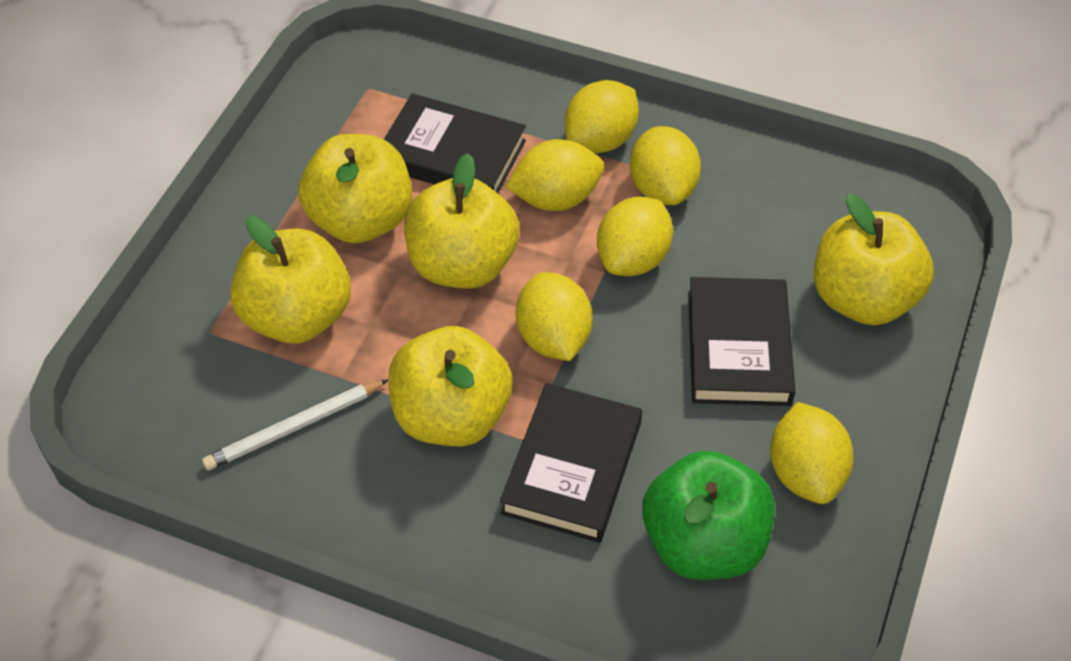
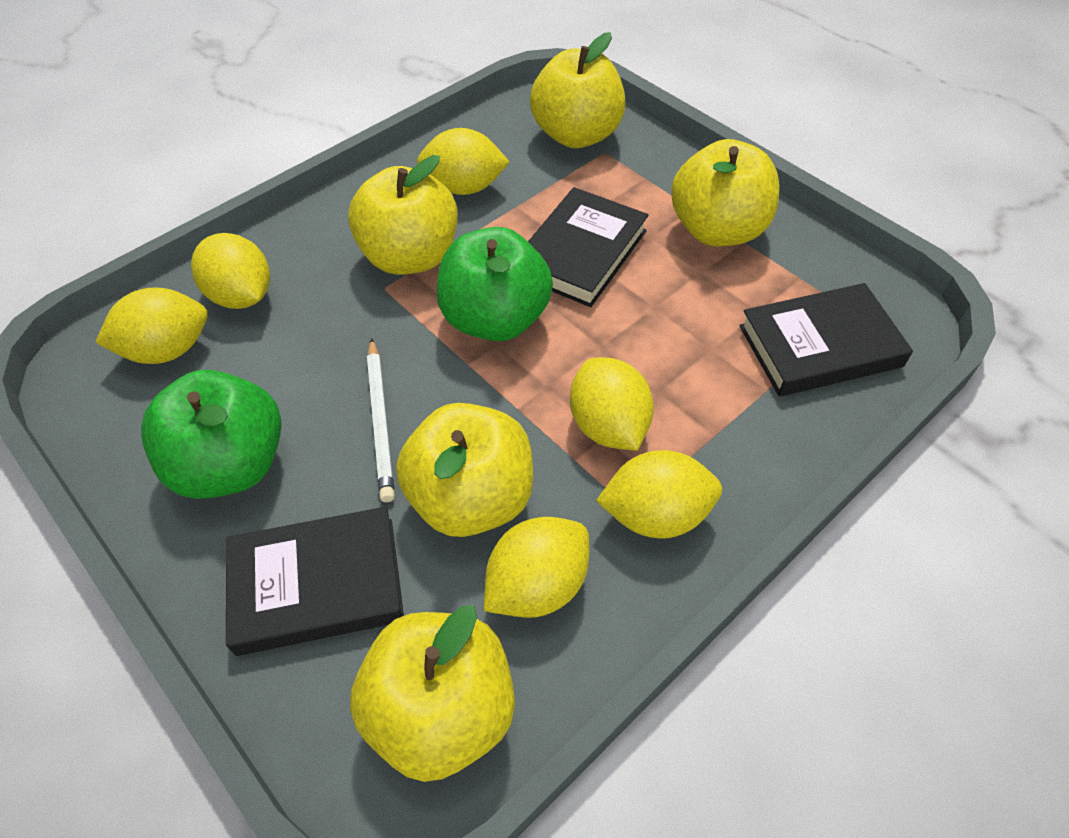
green apple: 1 -> 2

